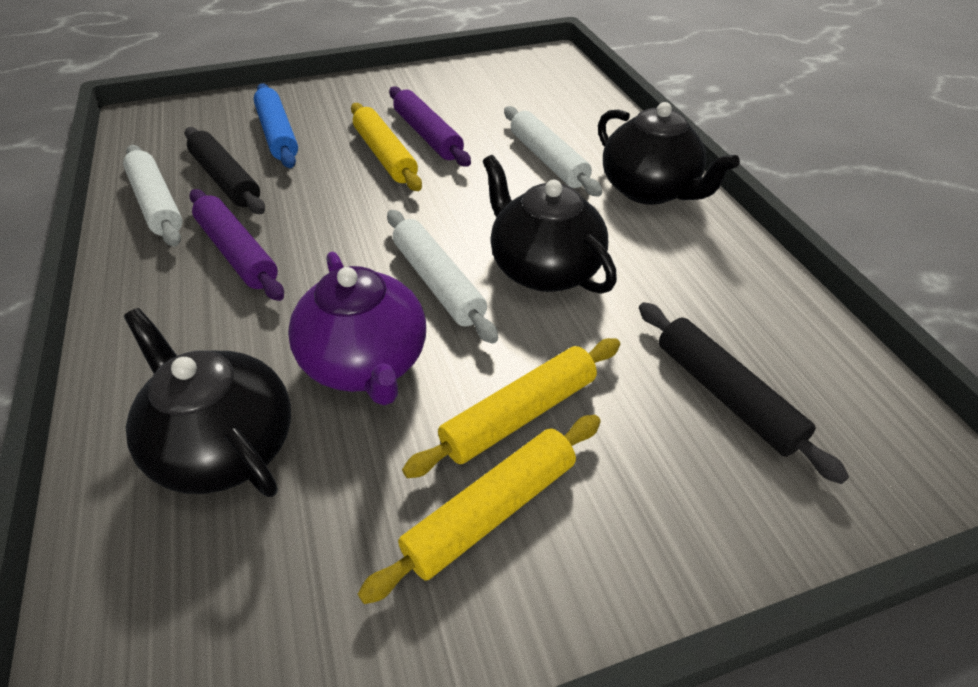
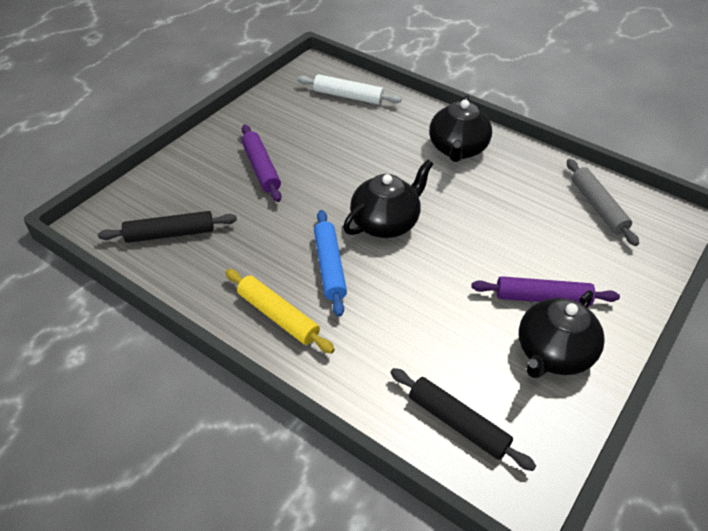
grey rolling pin: 0 -> 1
purple teapot: 1 -> 0
white rolling pin: 3 -> 1
yellow rolling pin: 3 -> 1

